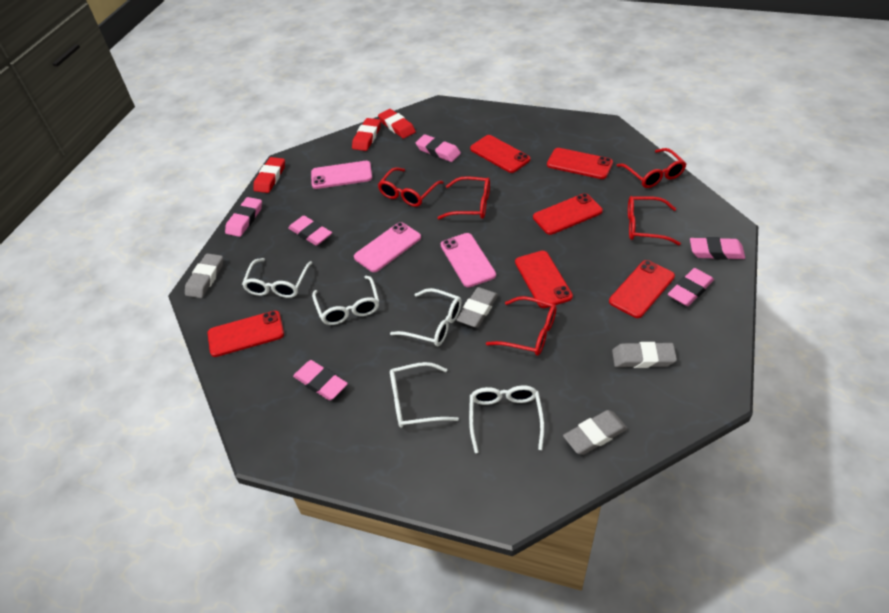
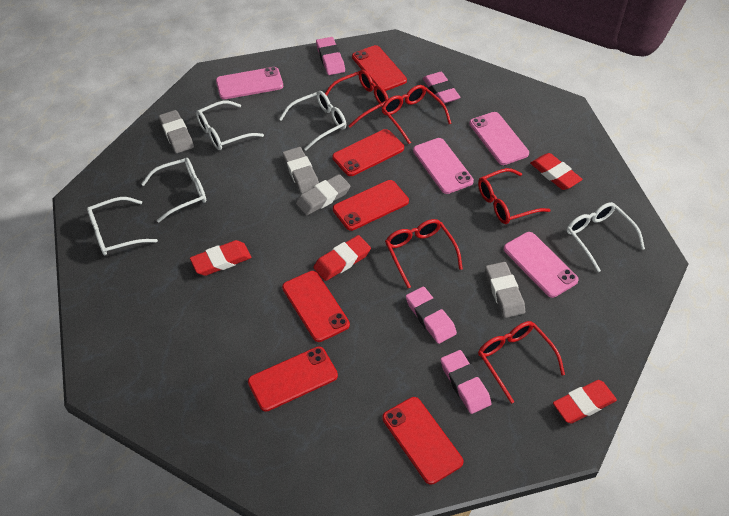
pink eraser: 6 -> 4
pink phone: 3 -> 4
red eraser: 3 -> 4

